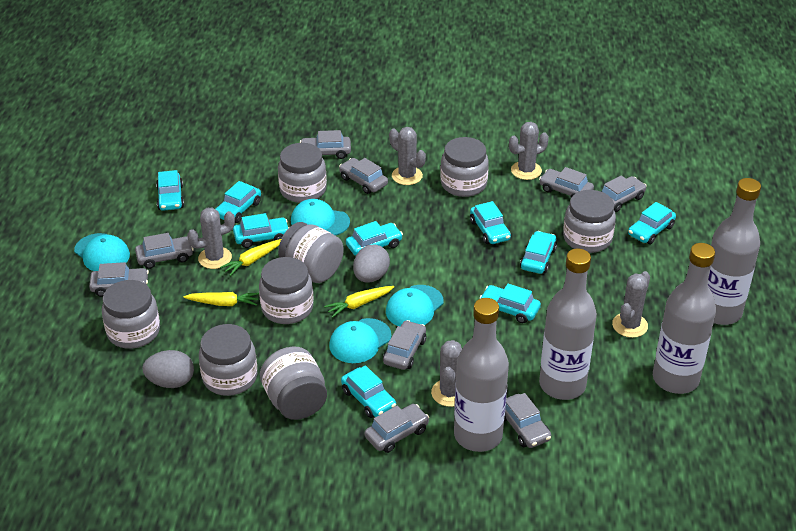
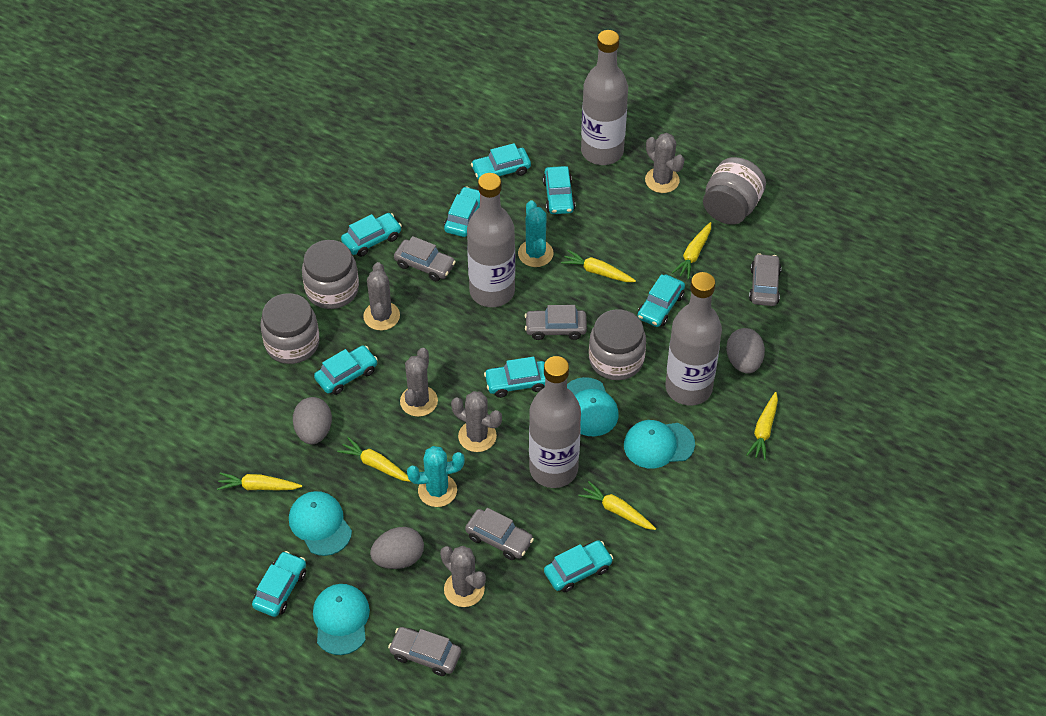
grey car: 9 -> 5
grey egg: 2 -> 3
grey jar: 8 -> 4
turquoise cactus: 0 -> 2
yellow carrot: 3 -> 6

